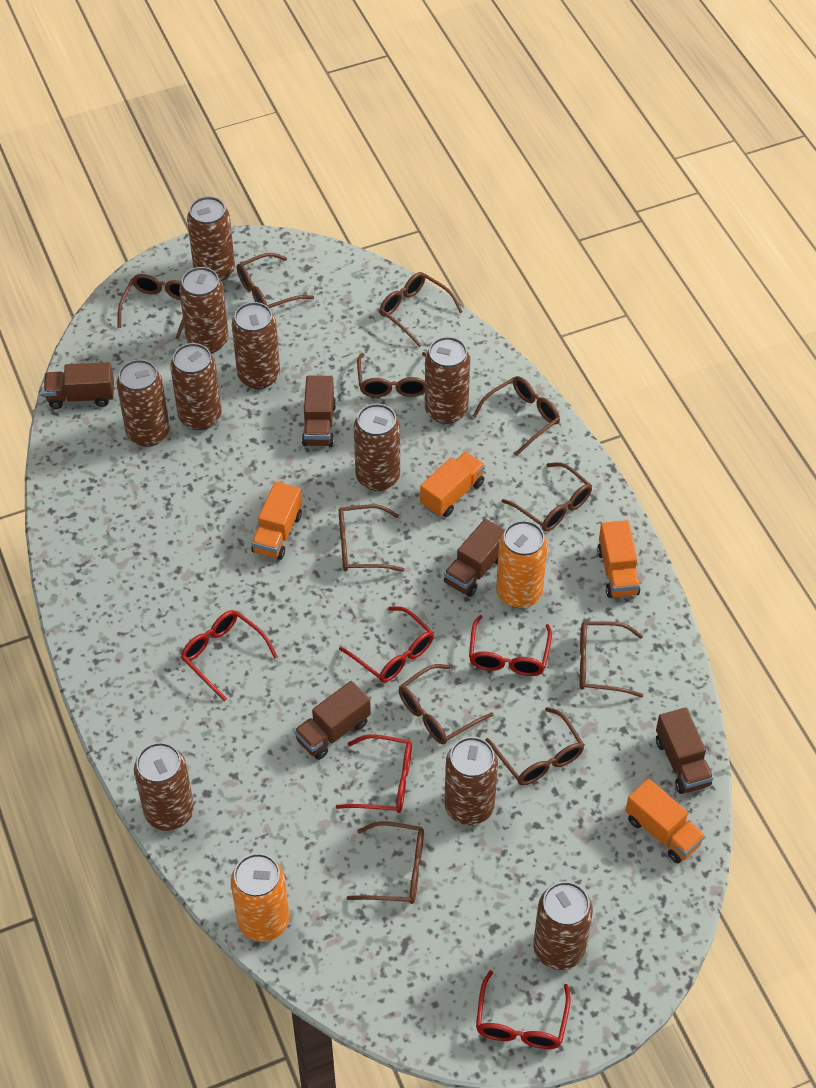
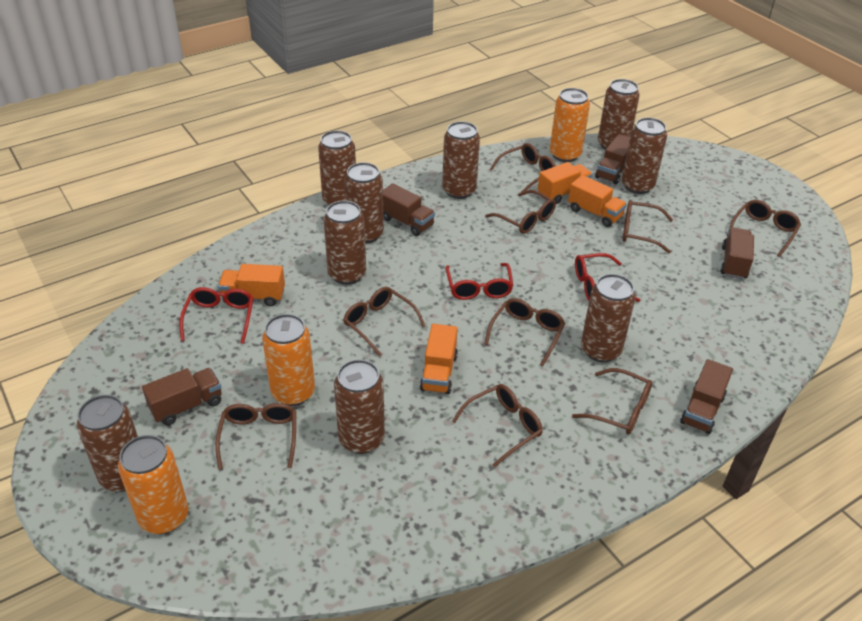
brown can: 10 -> 9
brown glasses: 11 -> 9
orange can: 2 -> 3
red glasses: 5 -> 3

